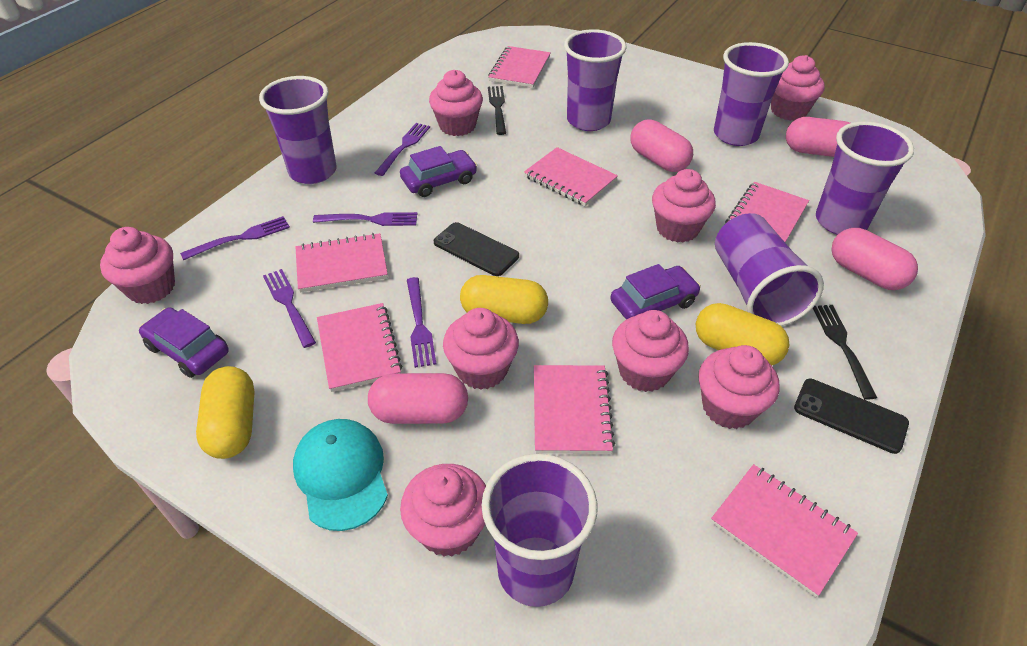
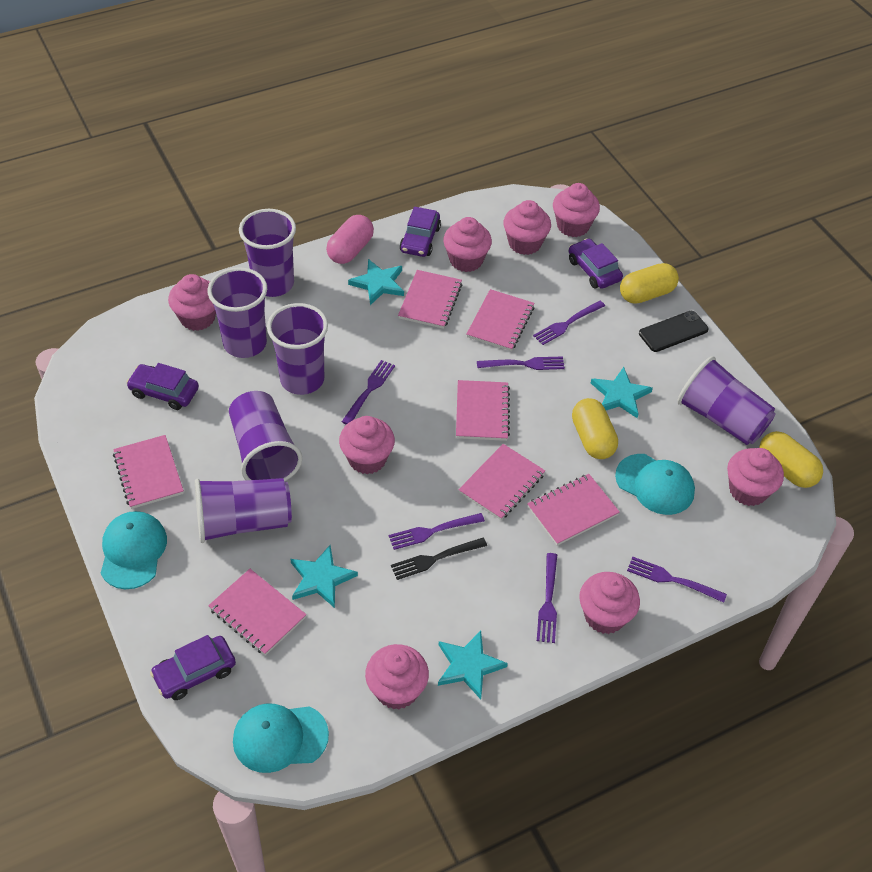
black fork: 2 -> 1
black phone: 2 -> 1
pink capsule: 4 -> 1
purple car: 3 -> 4
purple fork: 5 -> 6
turquoise cap: 1 -> 3
turquoise star: 0 -> 4

